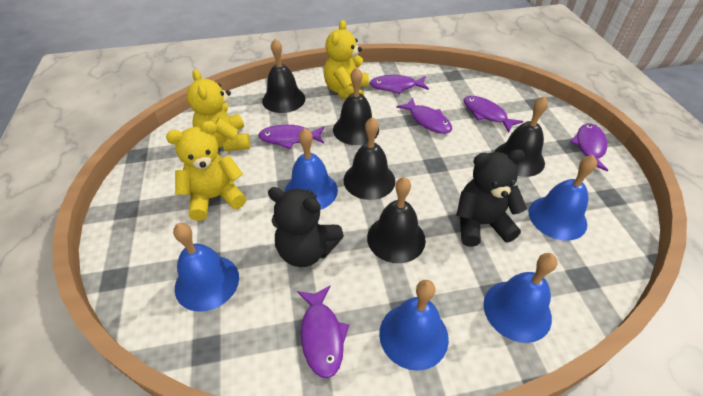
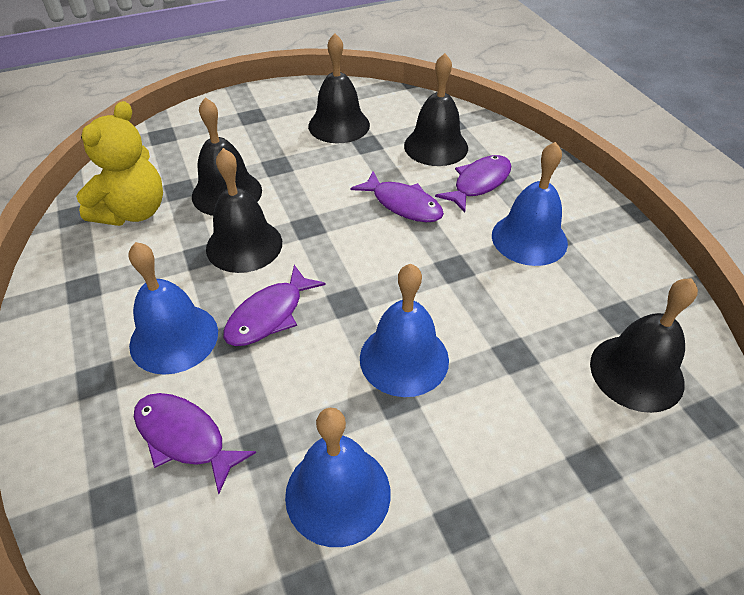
black teddy bear: 2 -> 0
blue bell: 5 -> 4
purple fish: 6 -> 4
yellow teddy bear: 3 -> 1

